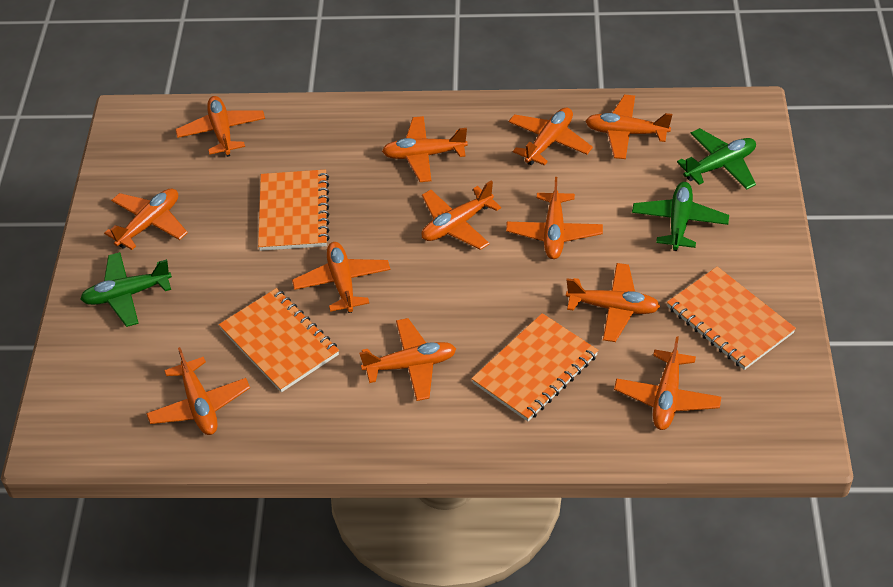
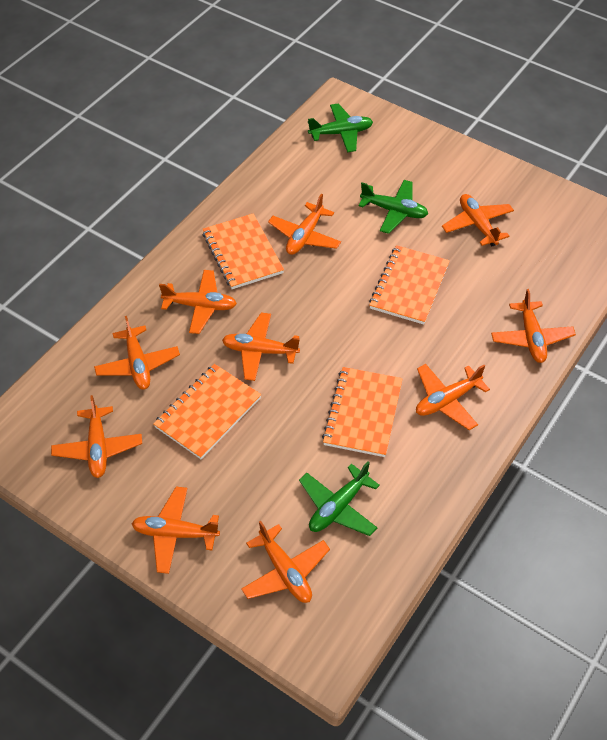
orange plane: 12 -> 10

